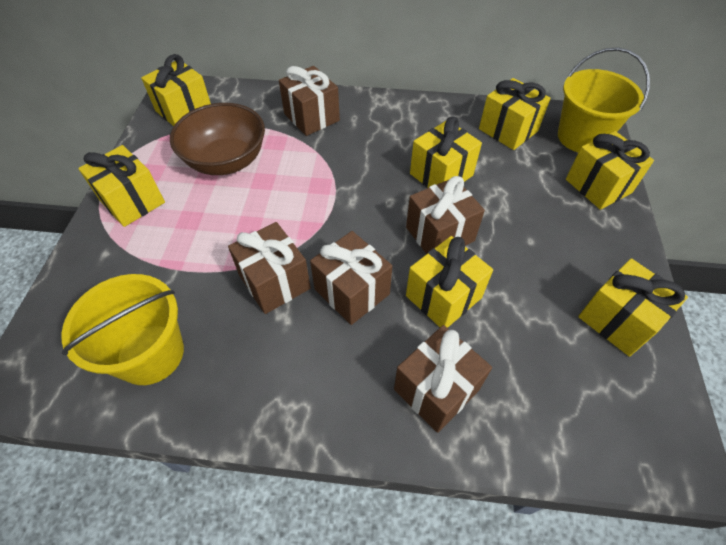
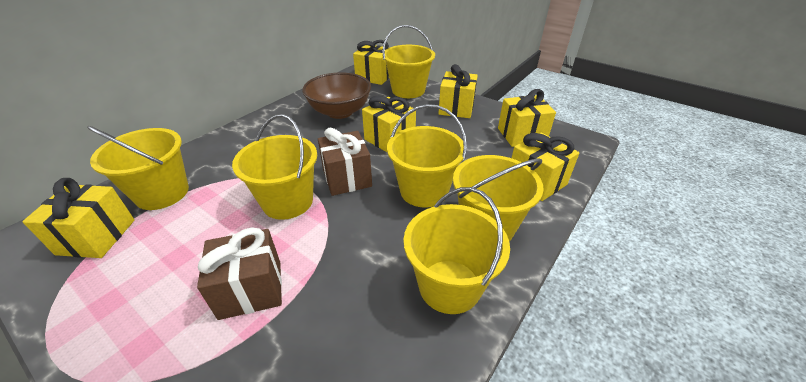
brown gift: 5 -> 2
yellow bucket: 2 -> 6
yellow gift: 7 -> 6

